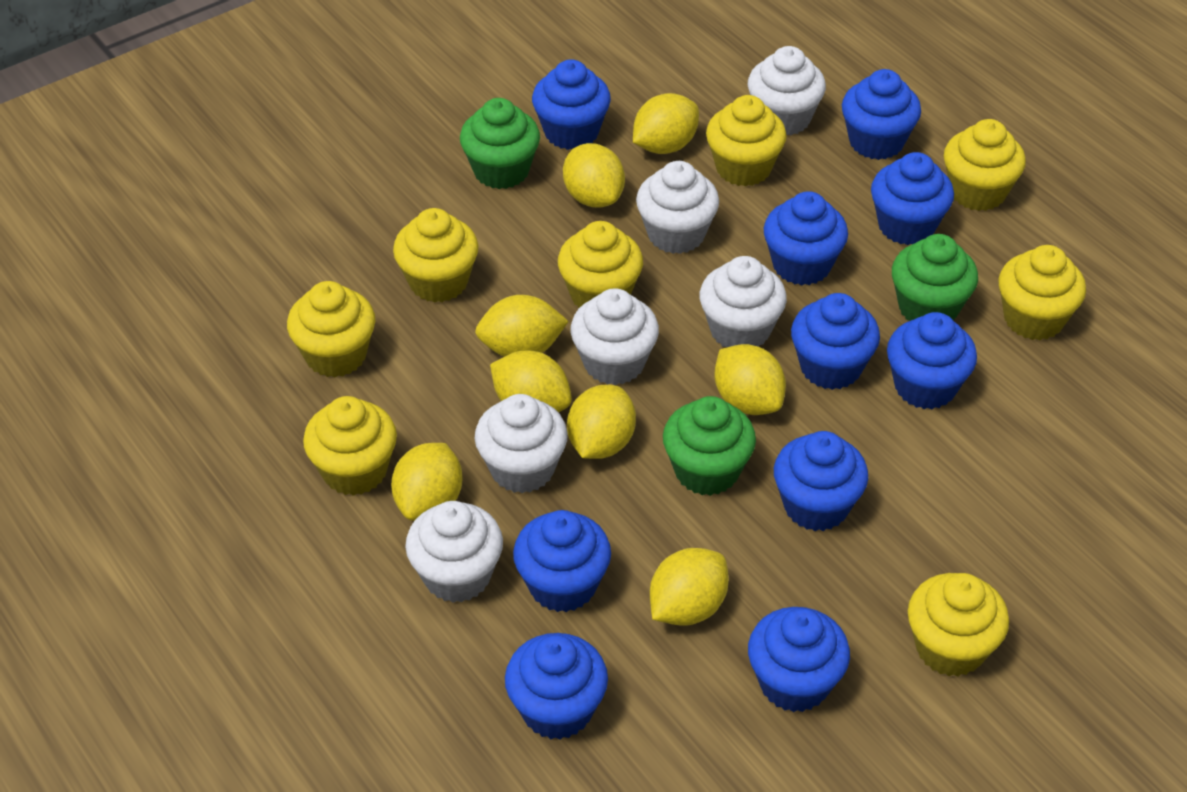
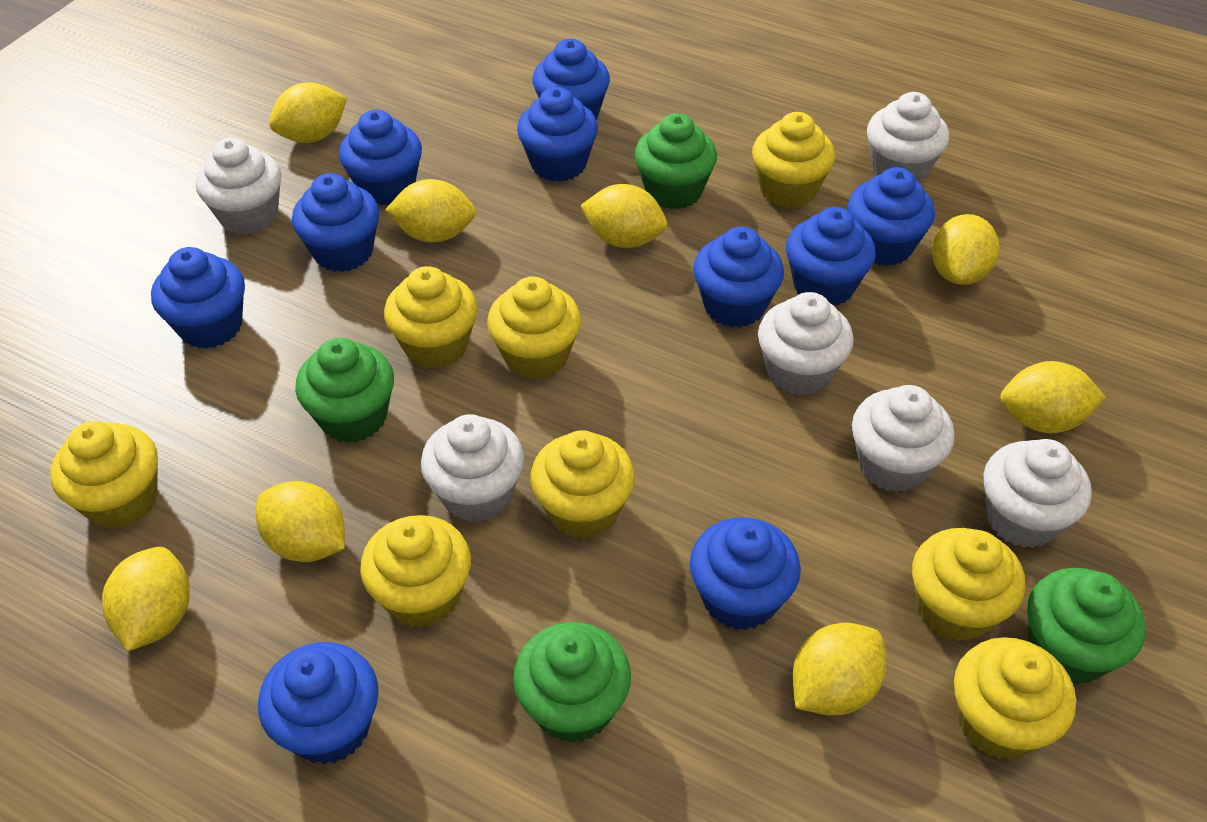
green cupcake: 3 -> 4

